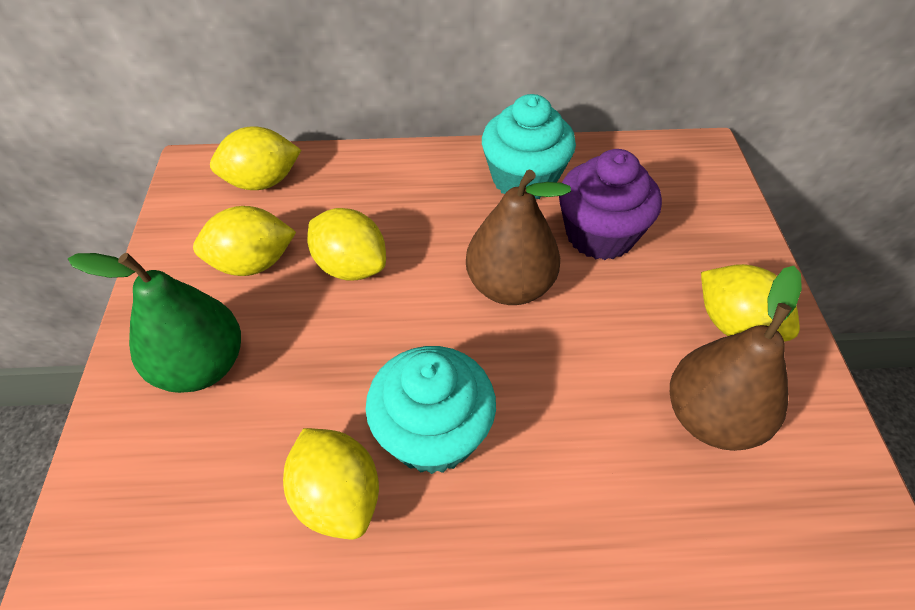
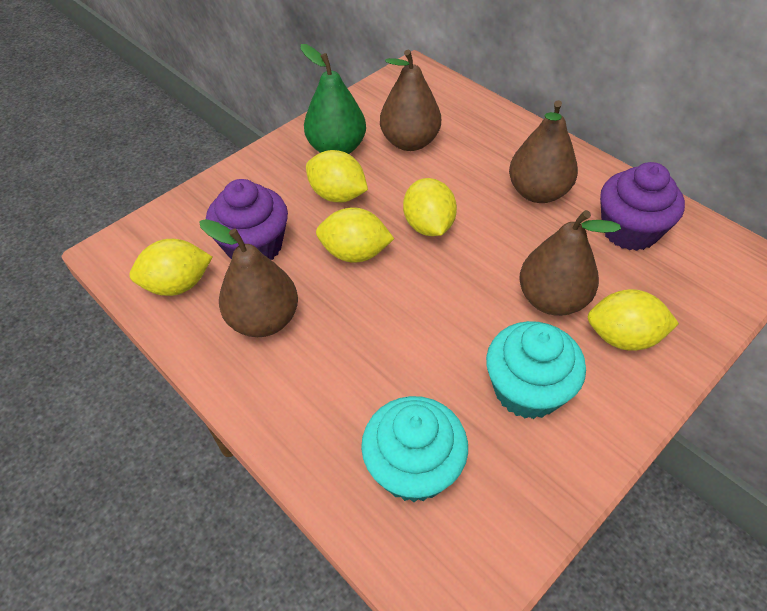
brown pear: 2 -> 4
purple cupcake: 1 -> 2

